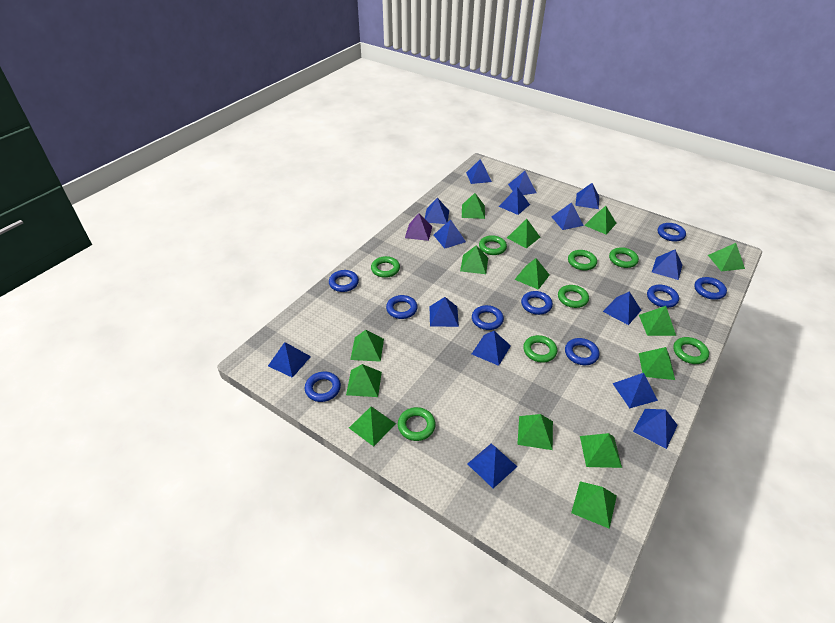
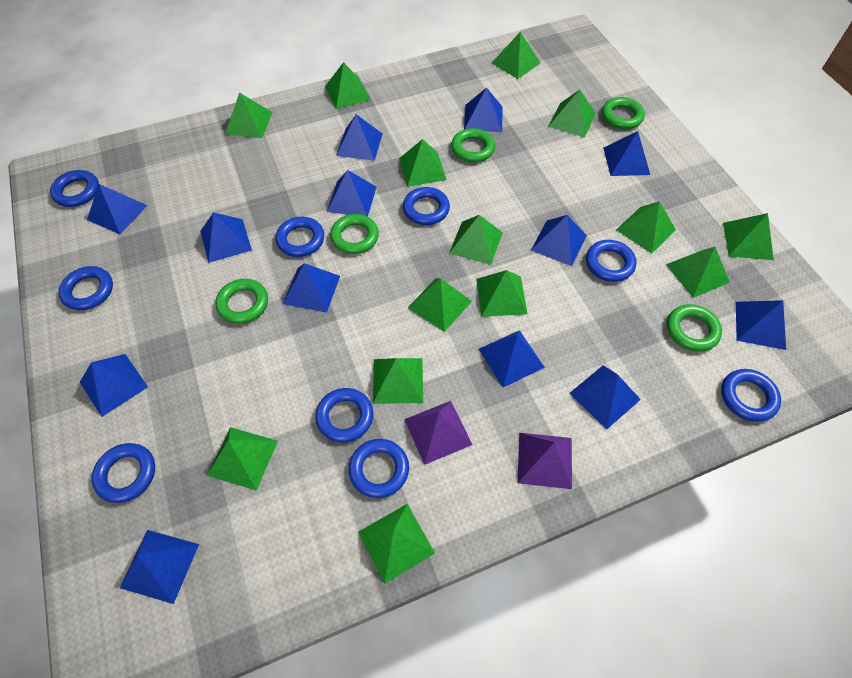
blue pyramid: 15 -> 13
green ring: 8 -> 5
purple pyramid: 1 -> 2

